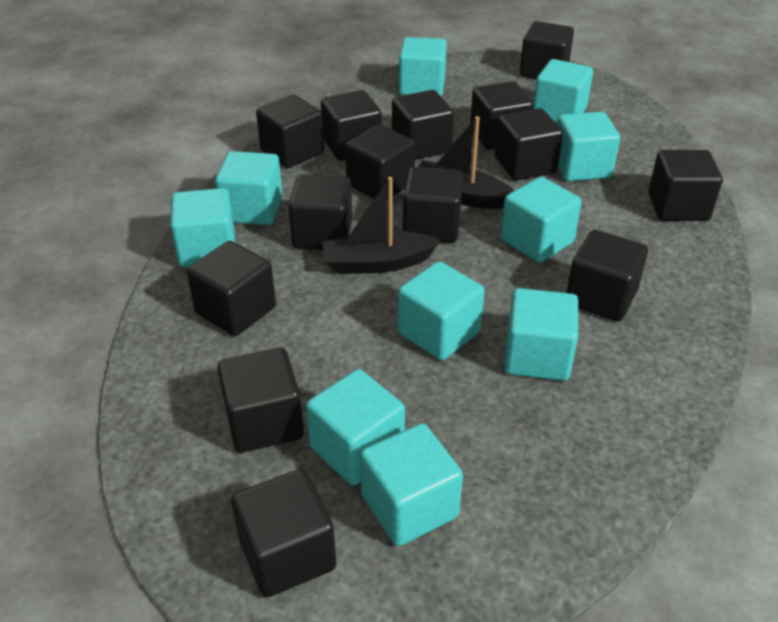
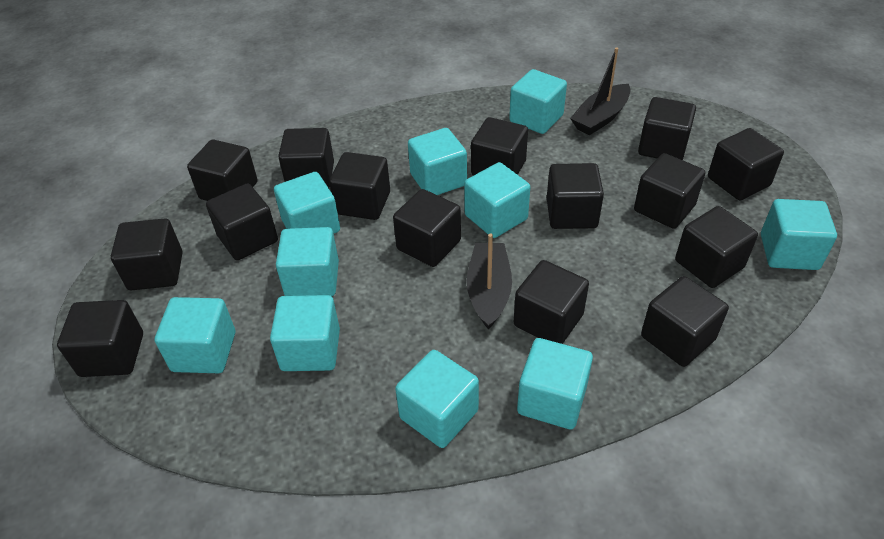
black cube: 14 -> 15

